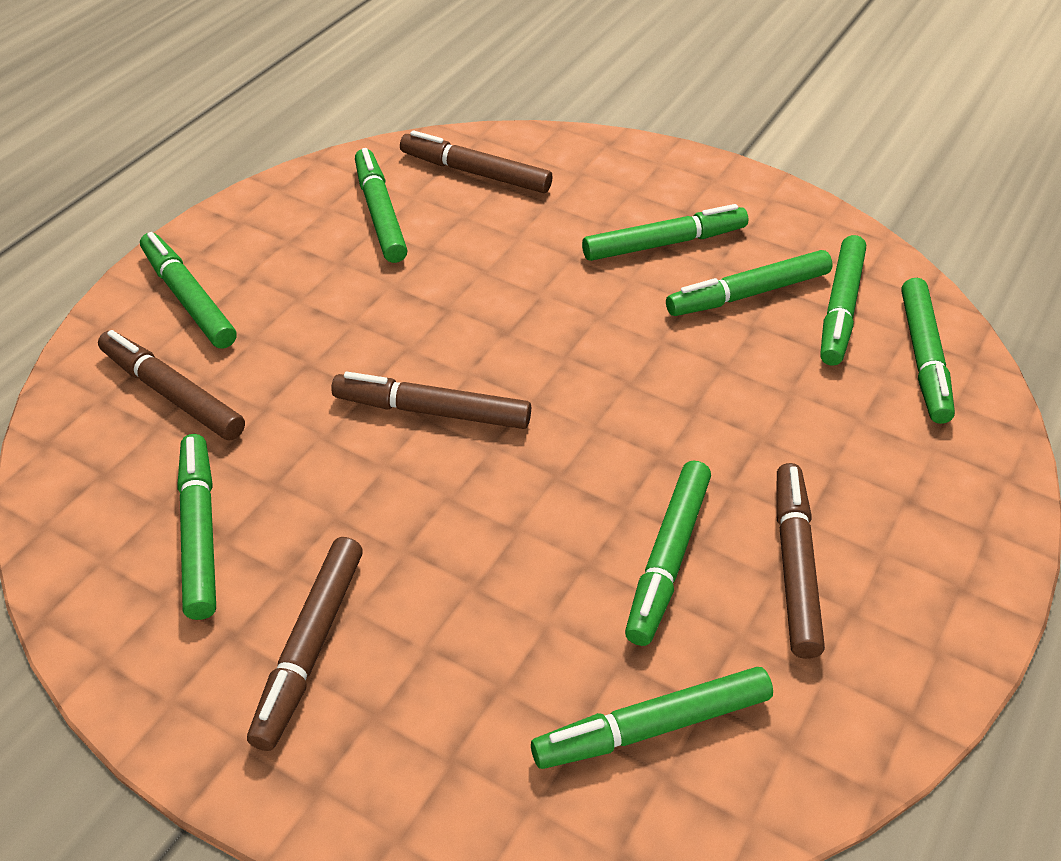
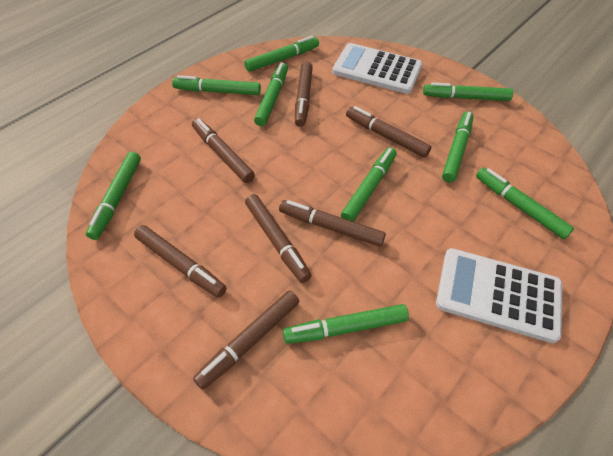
brown marker: 5 -> 7
white calculator: 0 -> 2

